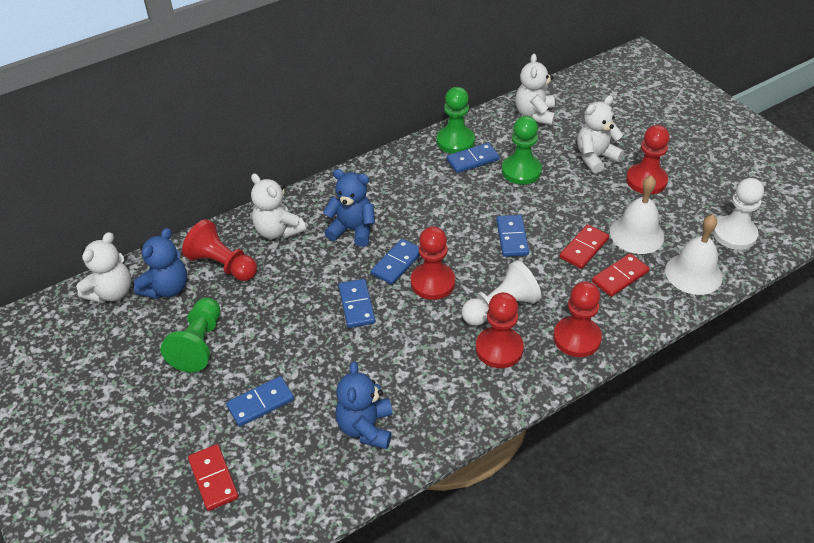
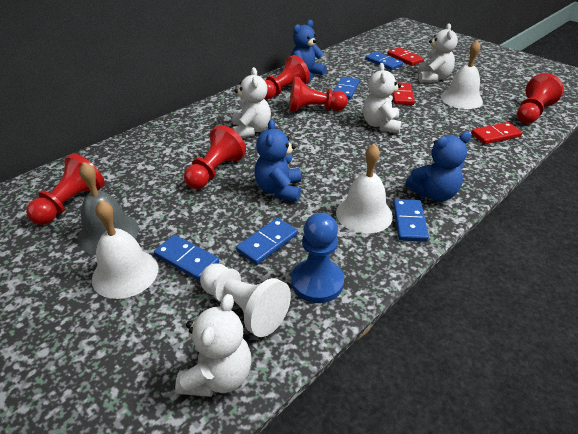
blue pawn: 0 -> 1
green pawn: 3 -> 0
grey bell: 0 -> 1
white bell: 2 -> 3
white pawn: 2 -> 1

